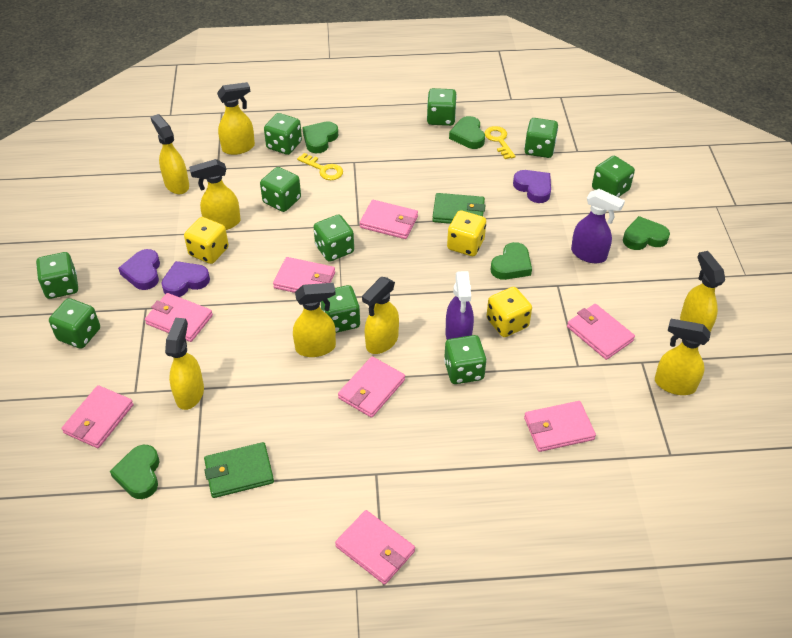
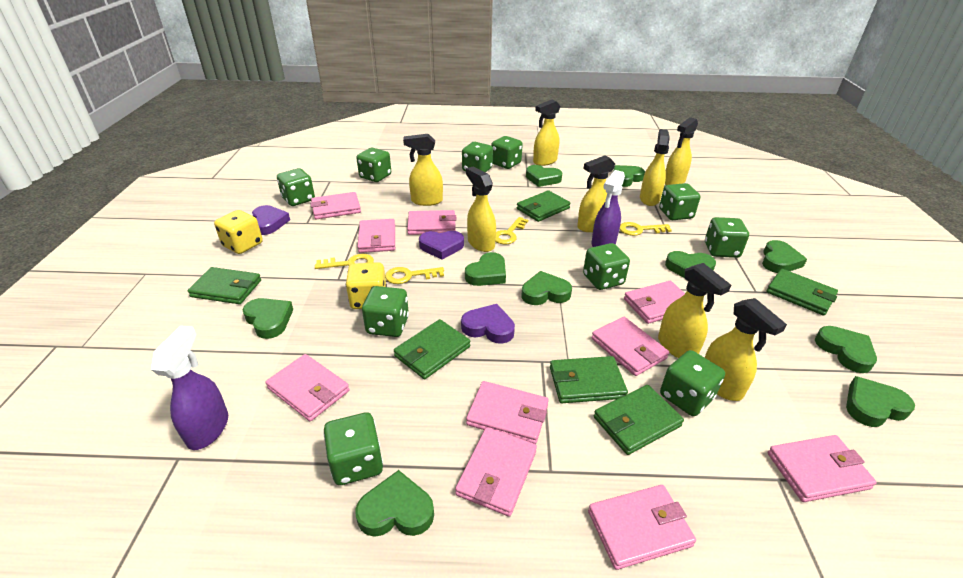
green heart: 5 -> 10
green wallet: 2 -> 6
pink wallet: 8 -> 10
yellow dice: 3 -> 2
yellow key: 2 -> 4

